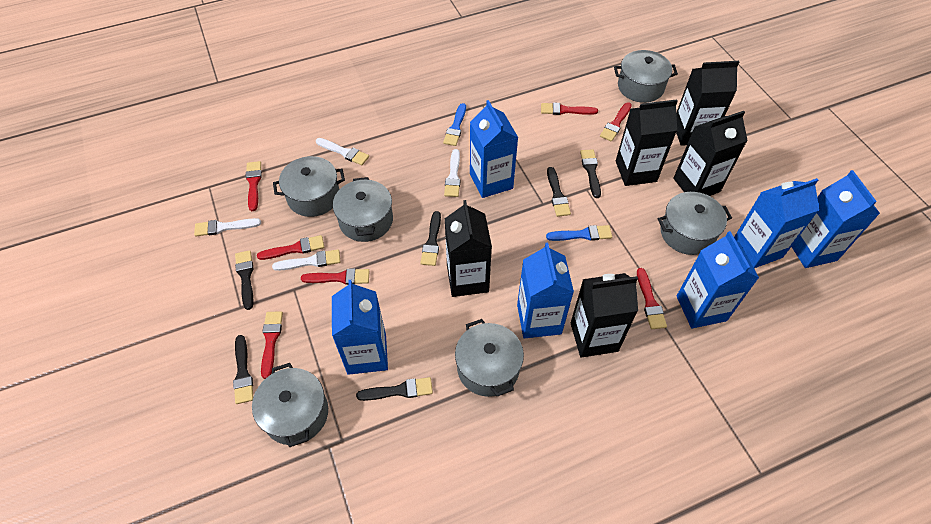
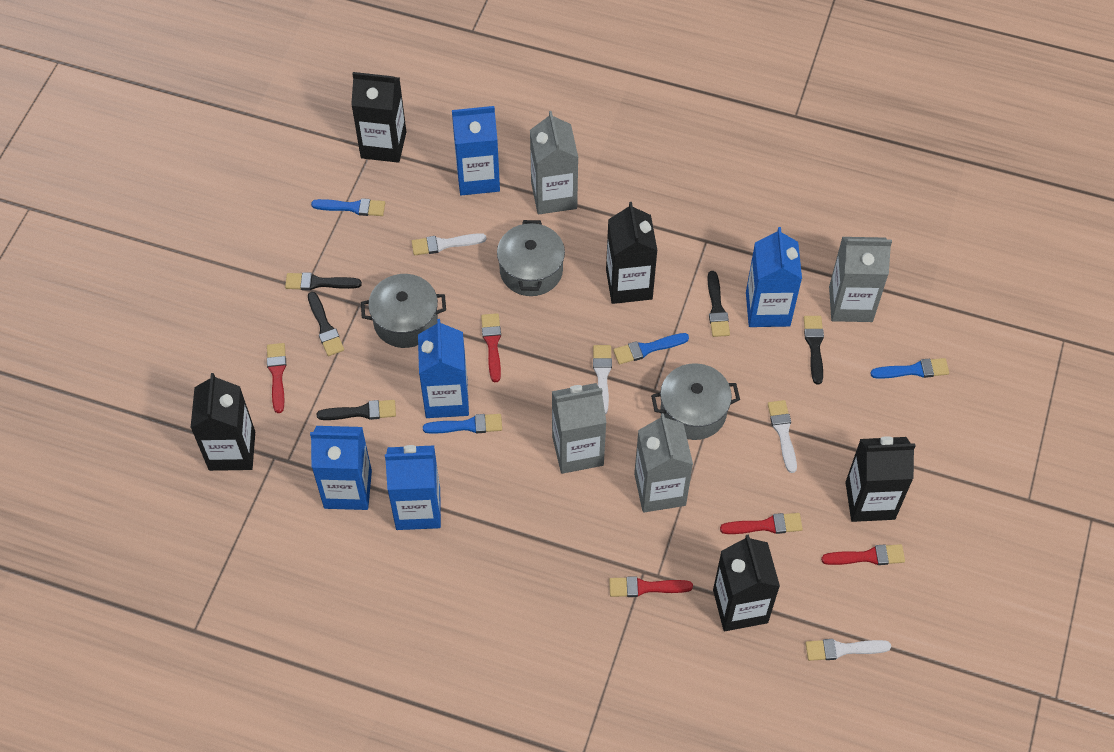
black brush: 6 -> 5
blue brush: 2 -> 4
blue carton: 6 -> 5
grey carton: 0 -> 4
grey pot: 6 -> 3
red brush: 7 -> 5

